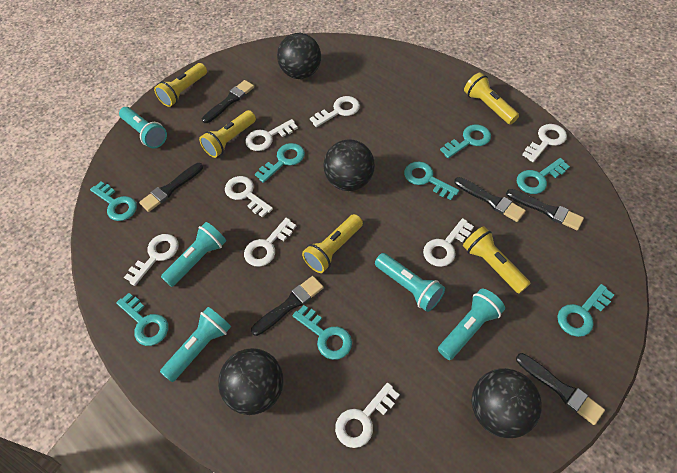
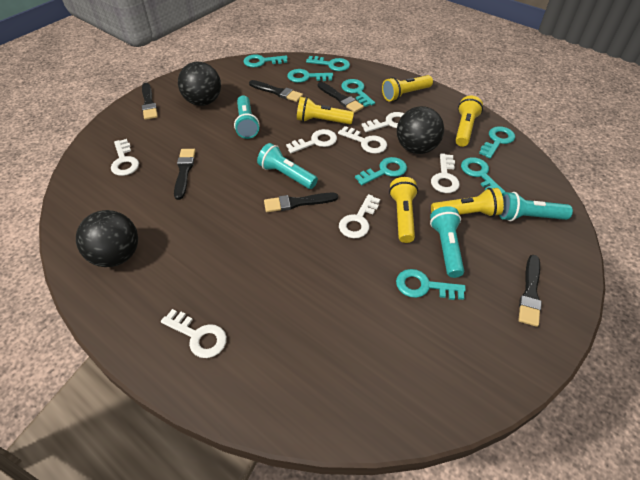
black ball: 4 -> 3
turquoise flashlight: 5 -> 4
white key: 8 -> 7

